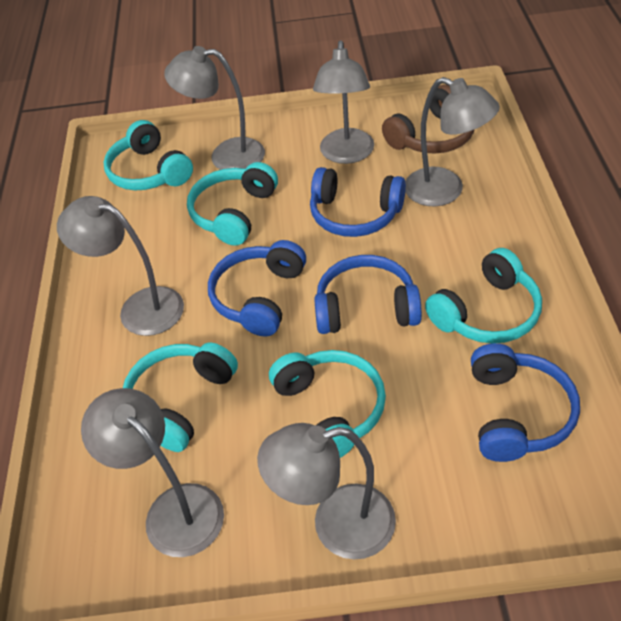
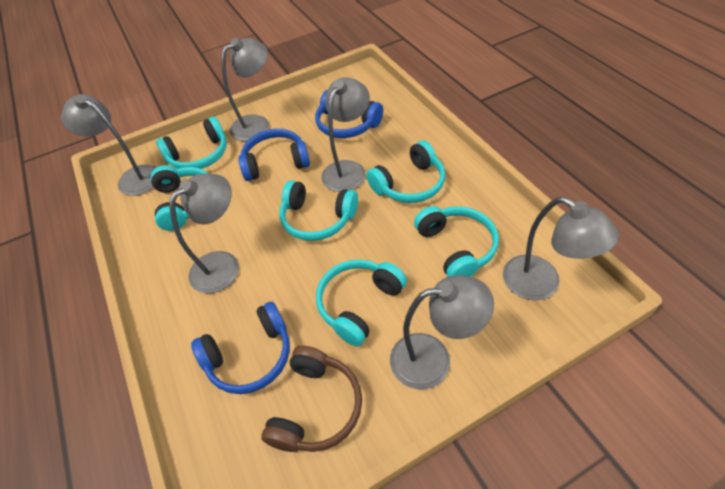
blue headphones: 4 -> 3
turquoise headphones: 5 -> 6

